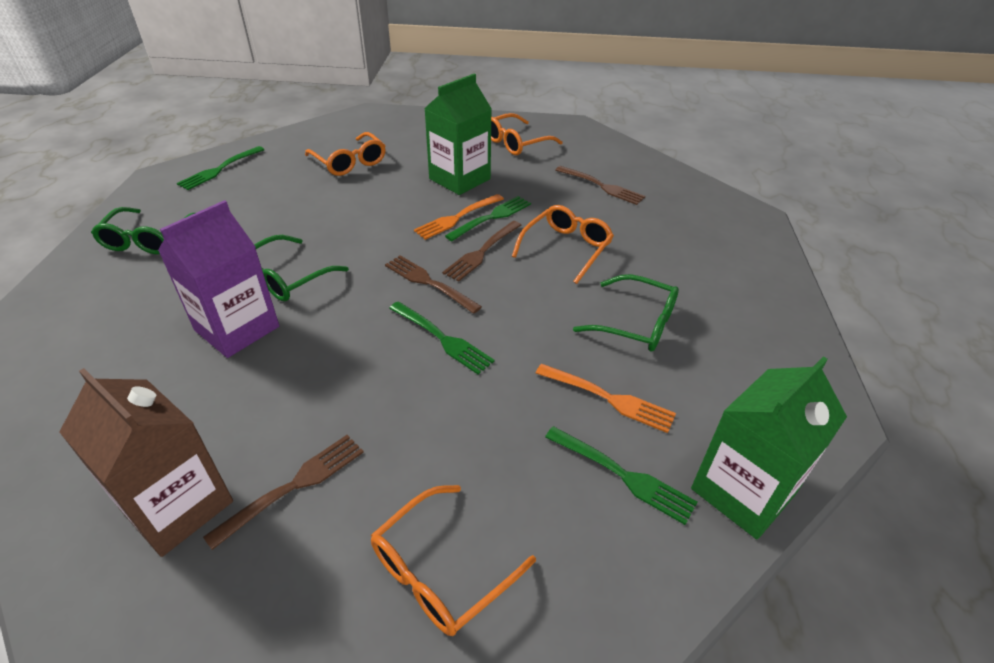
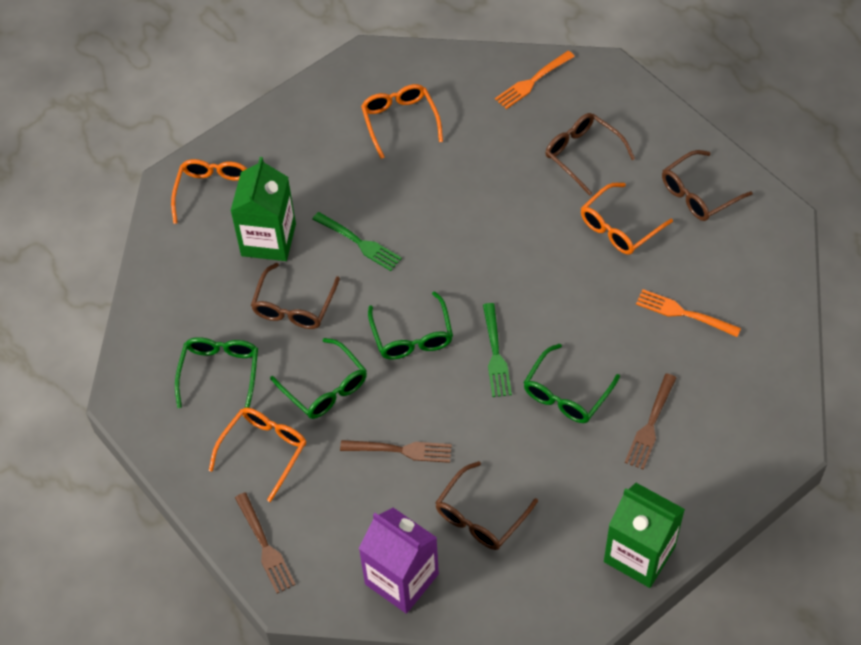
brown carton: 1 -> 0
brown fork: 4 -> 3
brown glasses: 0 -> 4
green fork: 4 -> 2
green glasses: 3 -> 4

